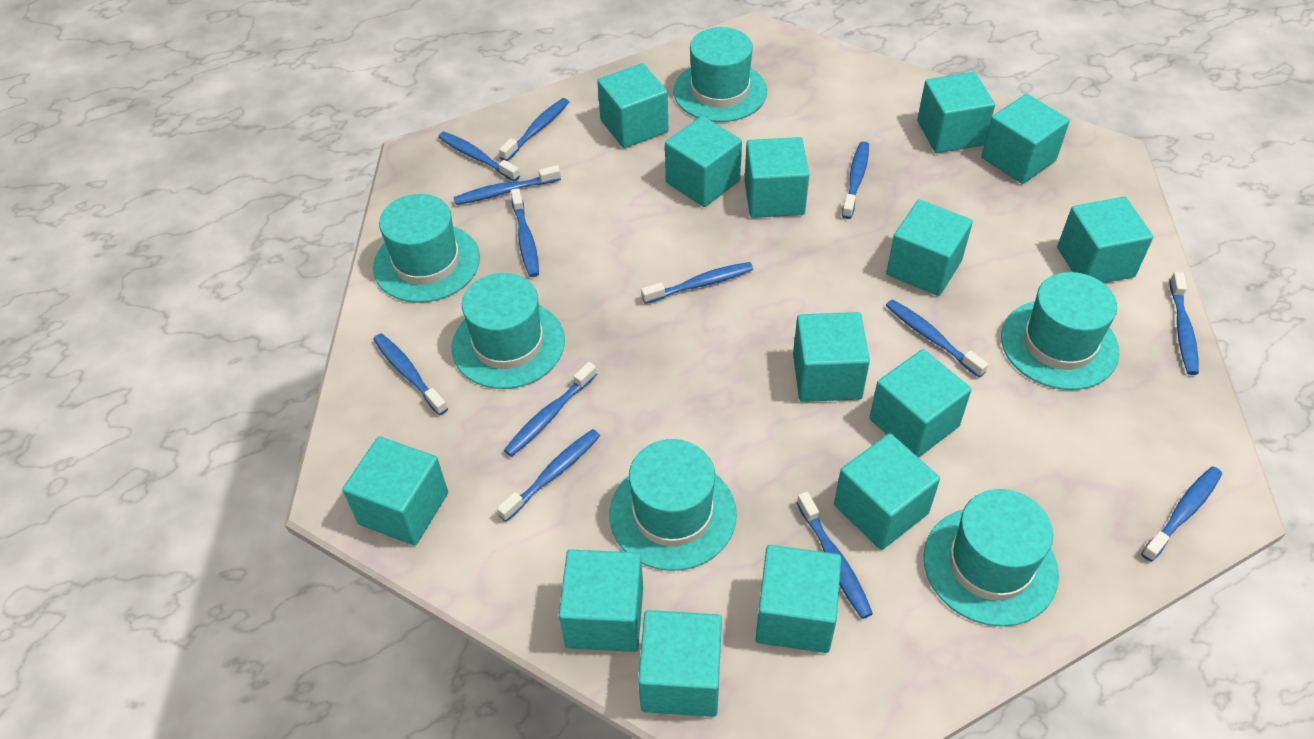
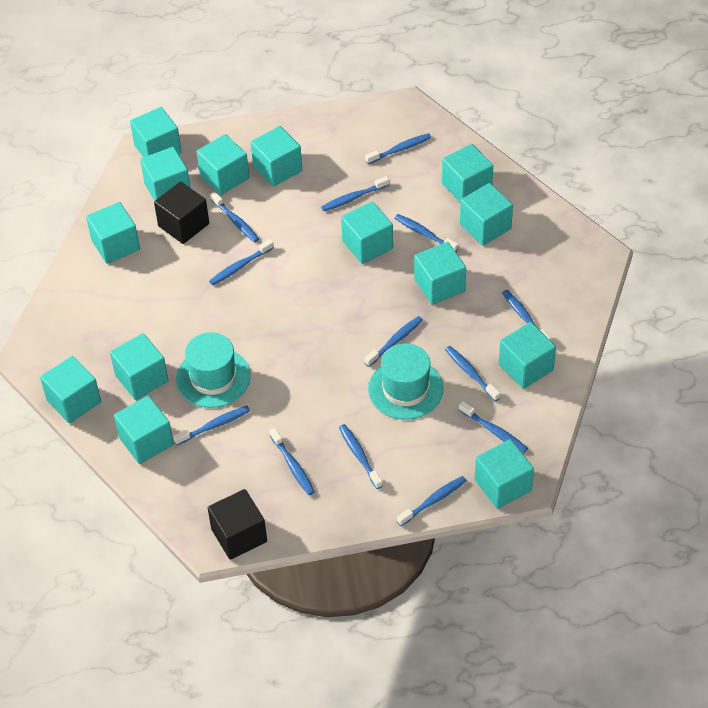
black cube: 0 -> 2
turquoise hat: 6 -> 2

